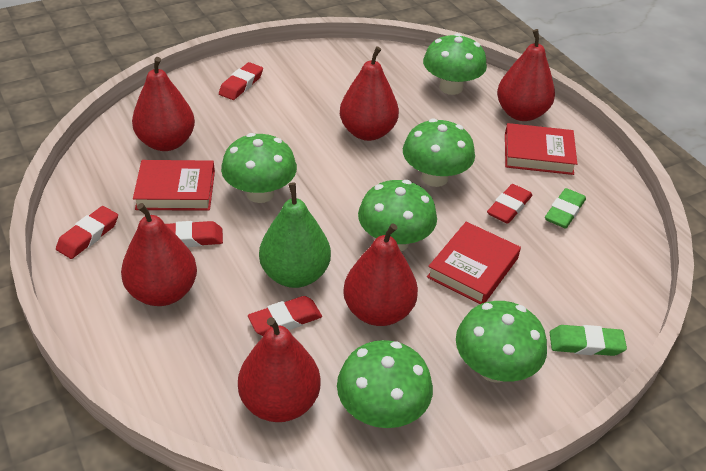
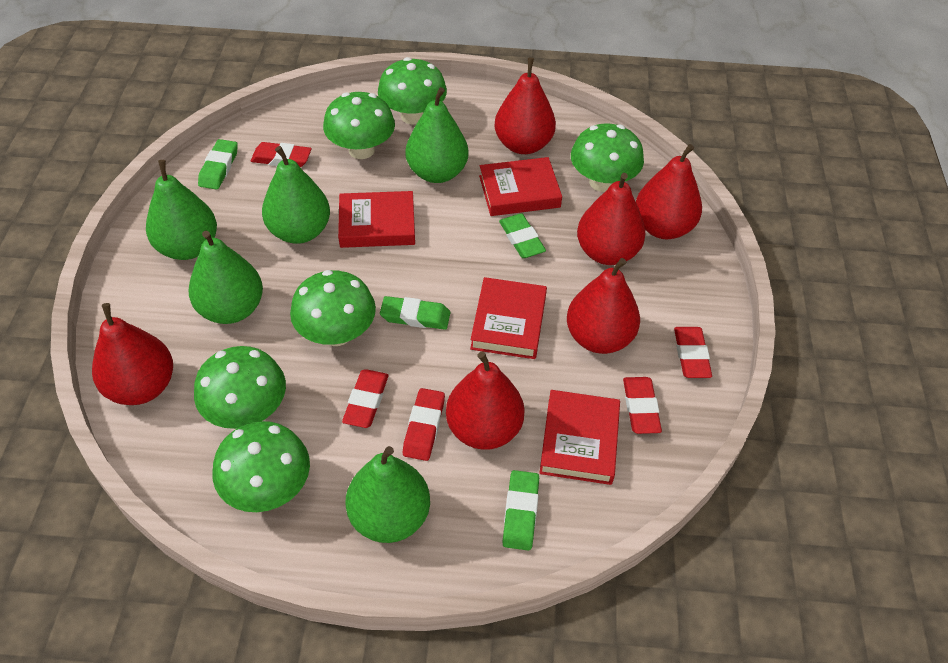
green eraser: 2 -> 4
green pear: 1 -> 5
red book: 3 -> 4

